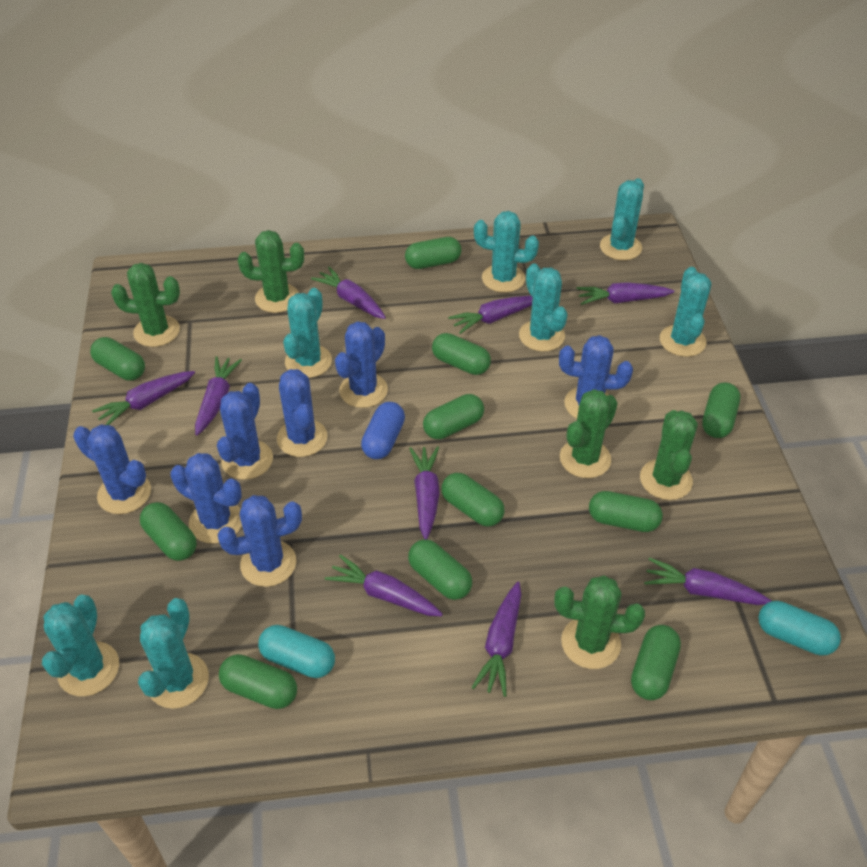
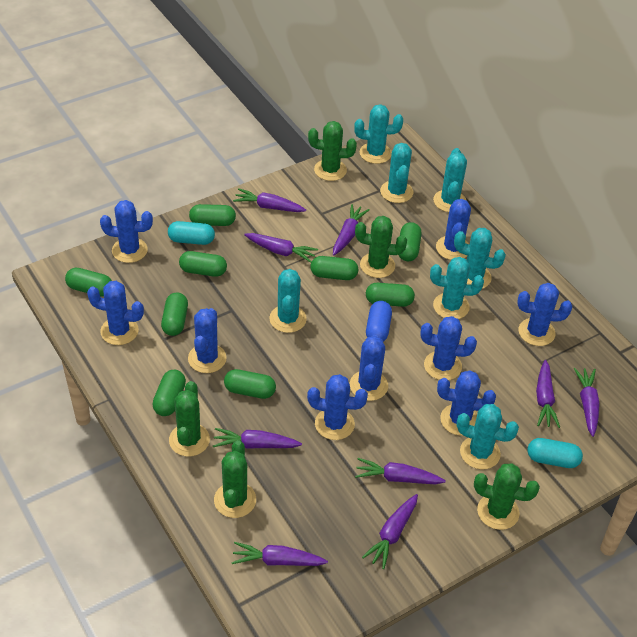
blue cactus: 7 -> 9
green capsule: 11 -> 9

